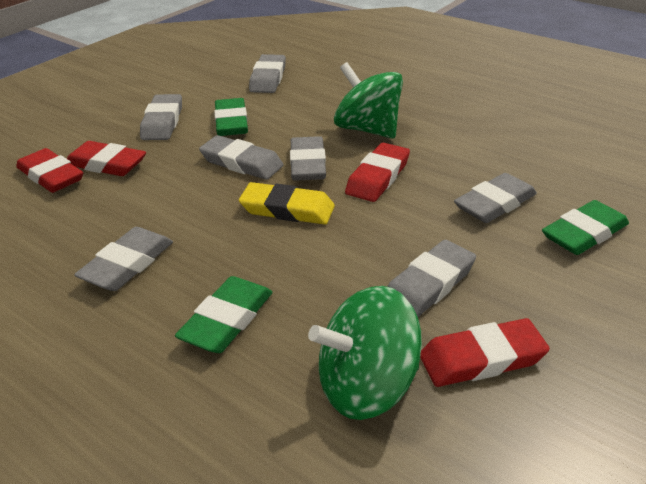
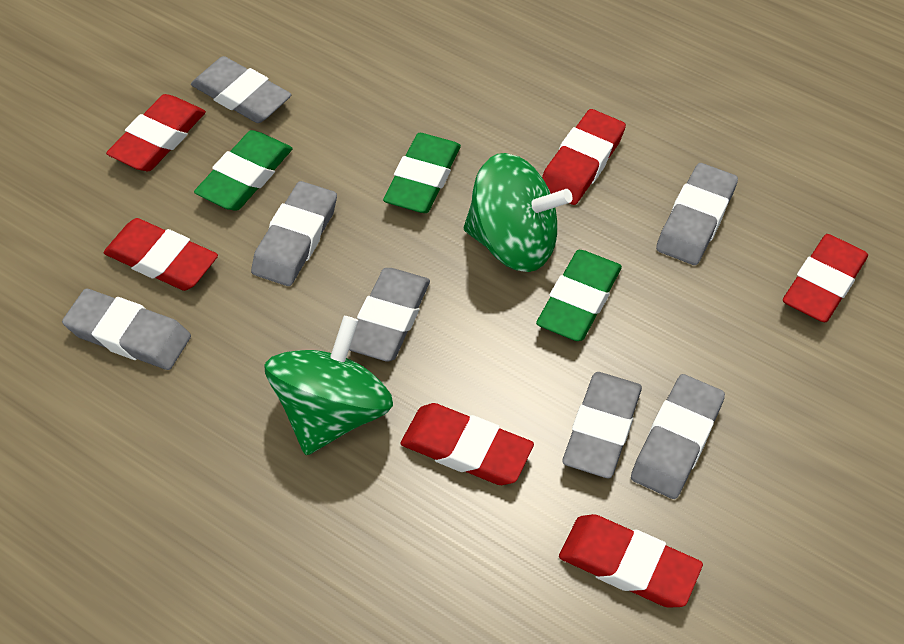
red eraser: 4 -> 6
yellow eraser: 1 -> 0

